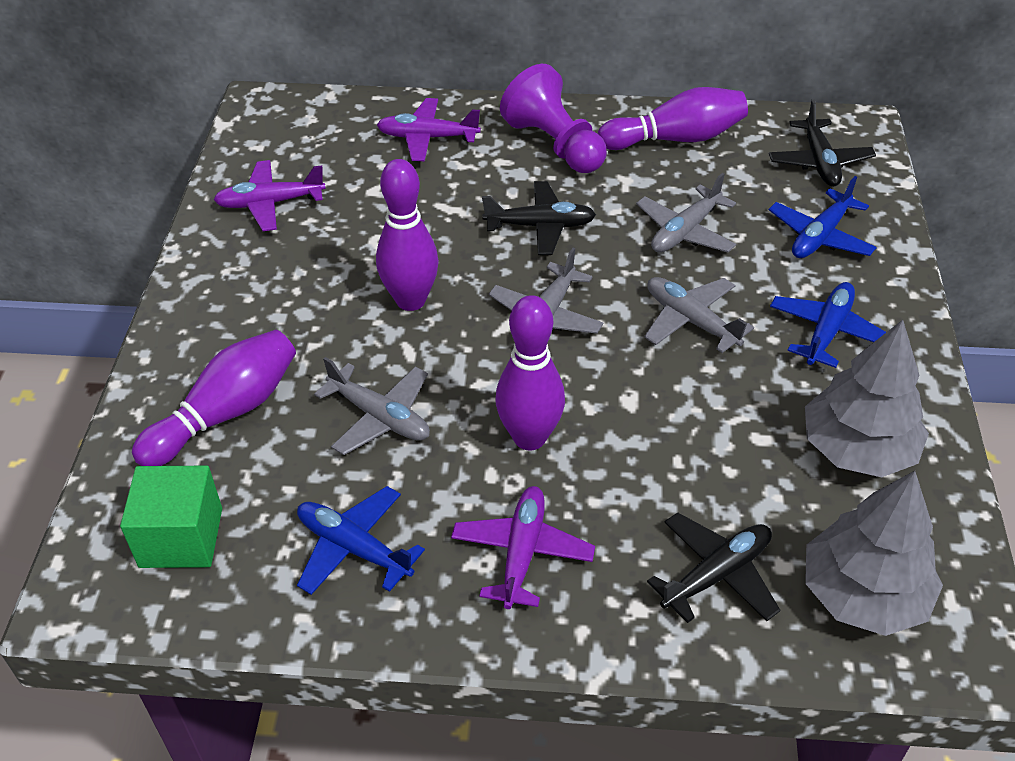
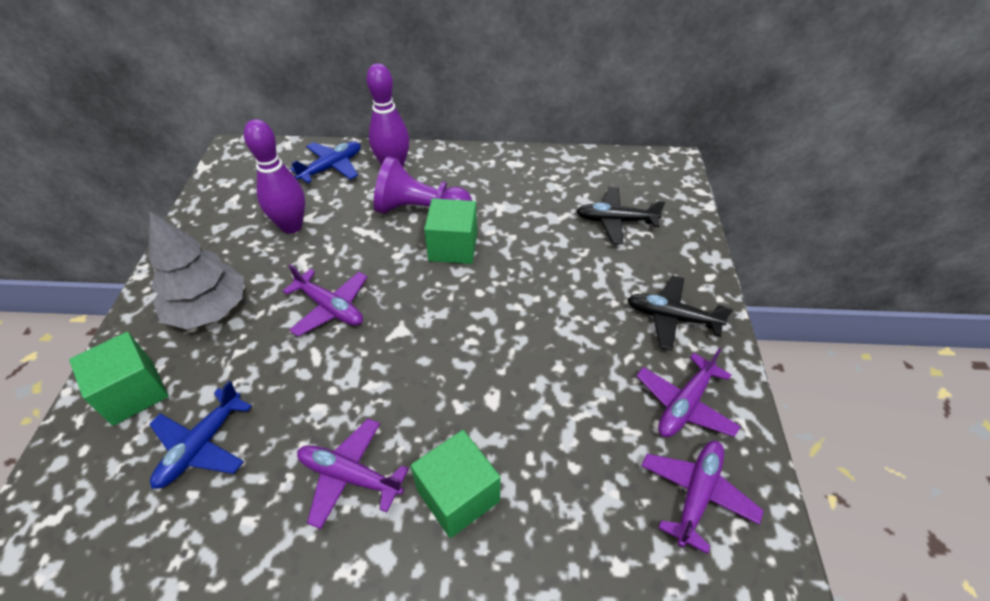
black plane: 3 -> 2
blue plane: 3 -> 2
green cube: 1 -> 3
grey plane: 4 -> 0
grey tree: 2 -> 1
purple bowling pin: 4 -> 2
purple plane: 3 -> 4

